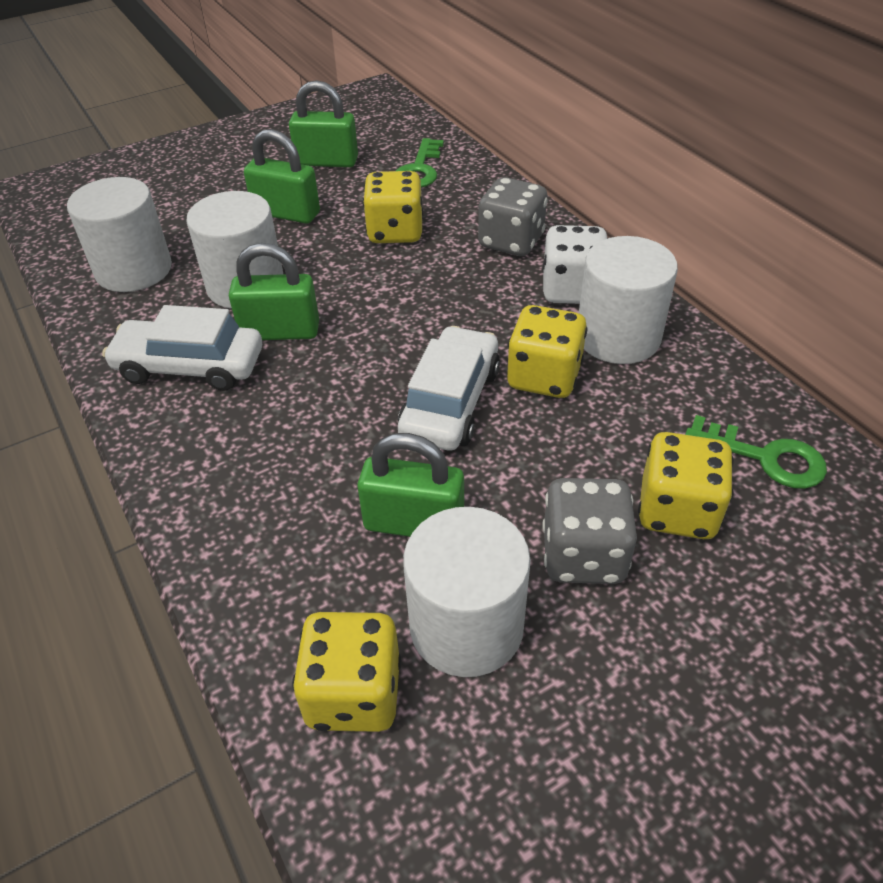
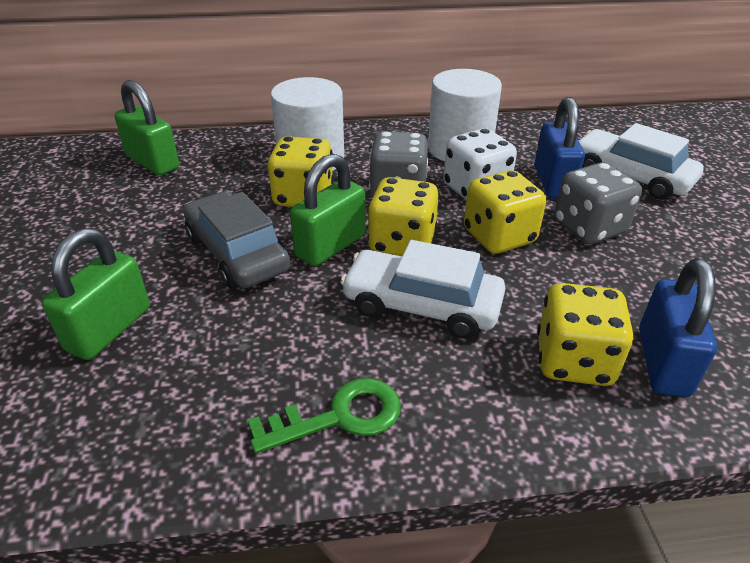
blue padlock: 0 -> 2
green key: 2 -> 1
green padlock: 4 -> 3
grey car: 0 -> 1
white cylinder: 4 -> 2

